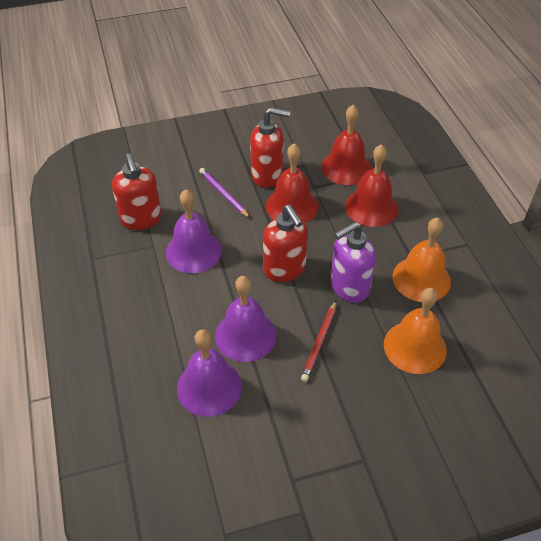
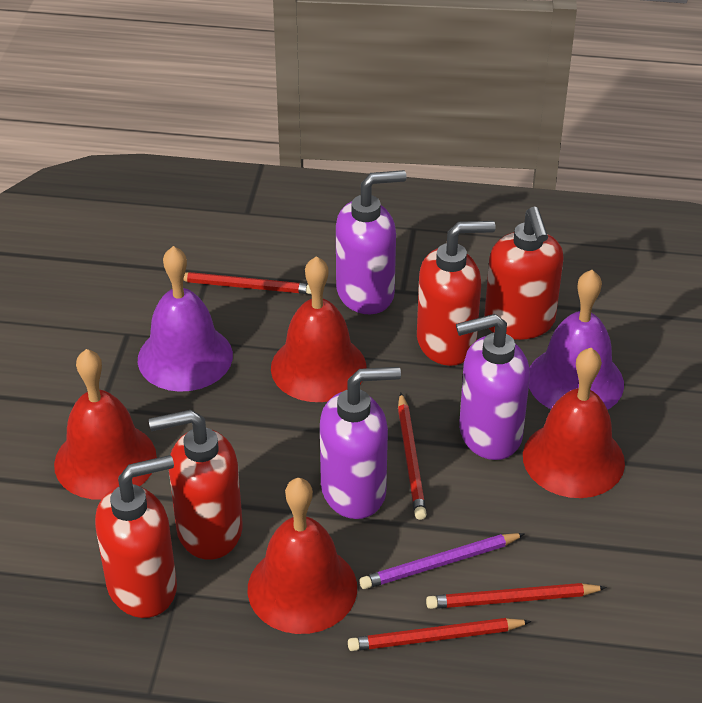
orange bell: 2 -> 0
purple bell: 3 -> 2
purple soap dispenser: 1 -> 3
red bell: 3 -> 4
red pencil: 1 -> 4
red soap dispenser: 3 -> 4

